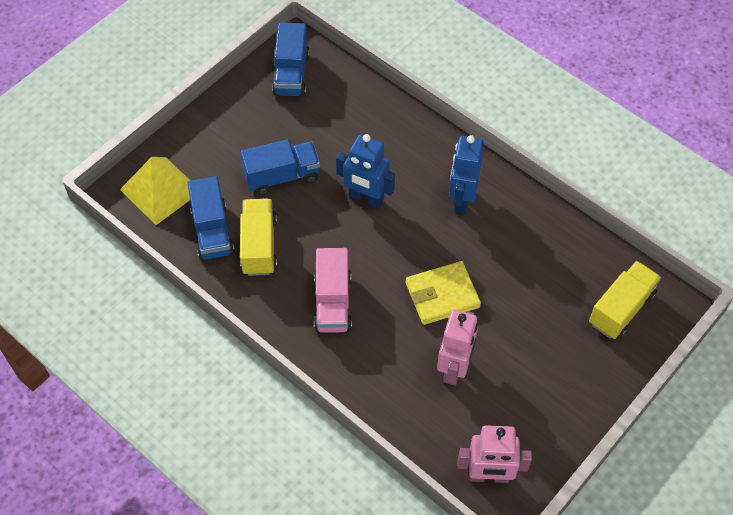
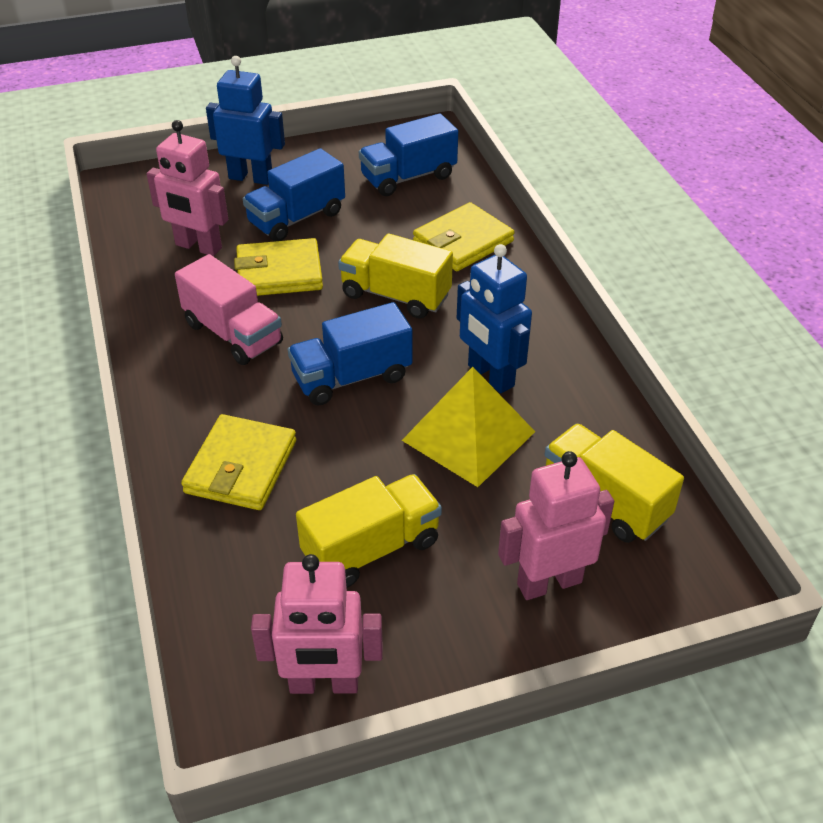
pink robot: 2 -> 3
yellow truck: 2 -> 3
yellow wallet: 1 -> 3

